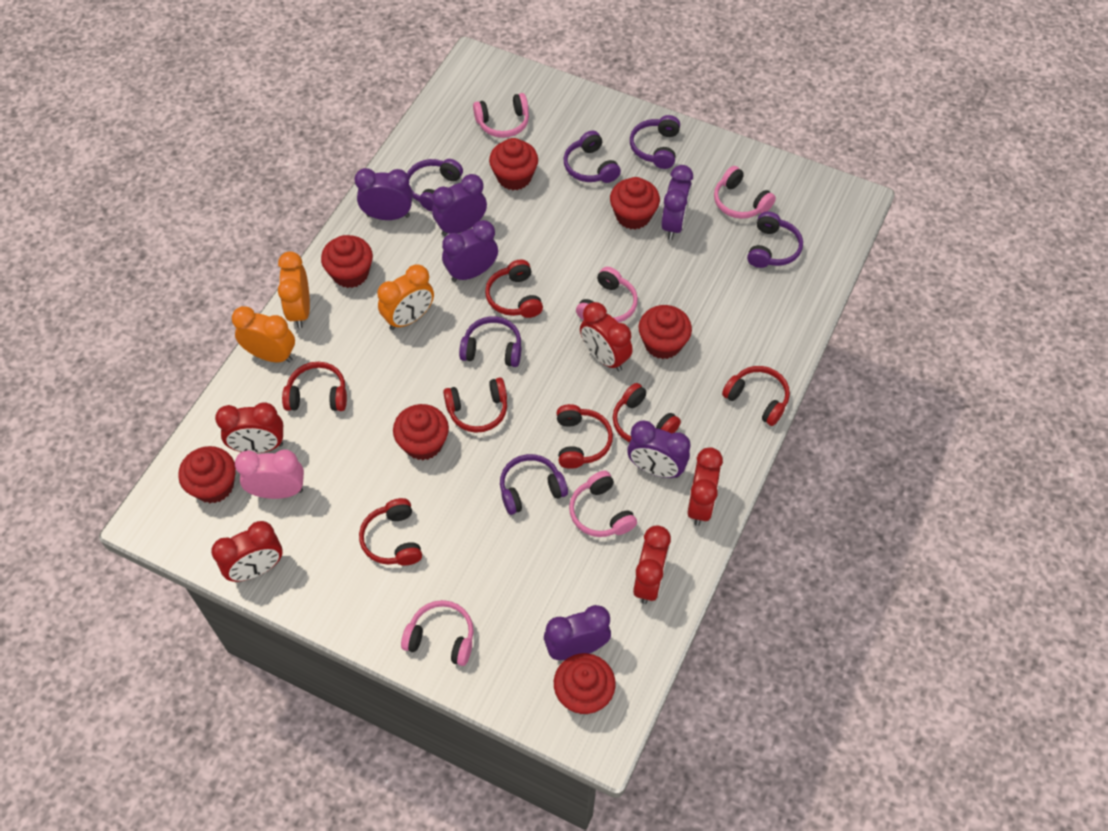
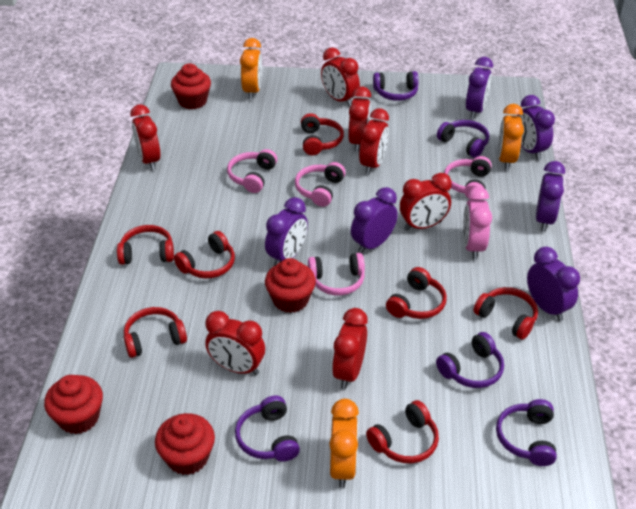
pink headphones: 5 -> 4
purple headphones: 6 -> 5
red clock: 5 -> 7
red cupcake: 7 -> 4

